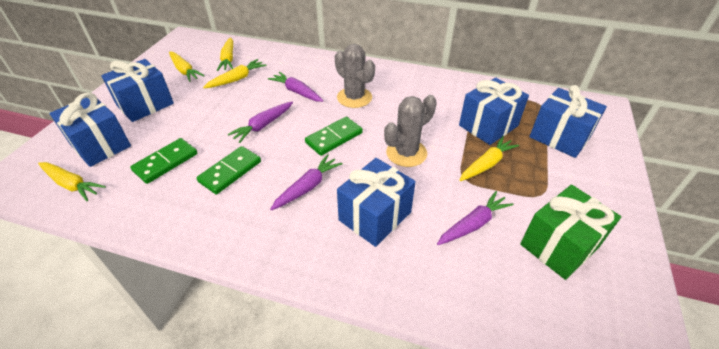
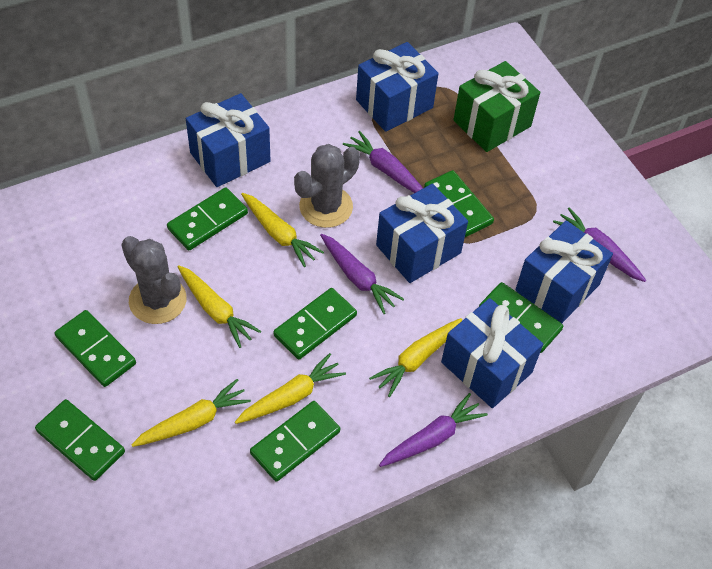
green domino: 3 -> 7

